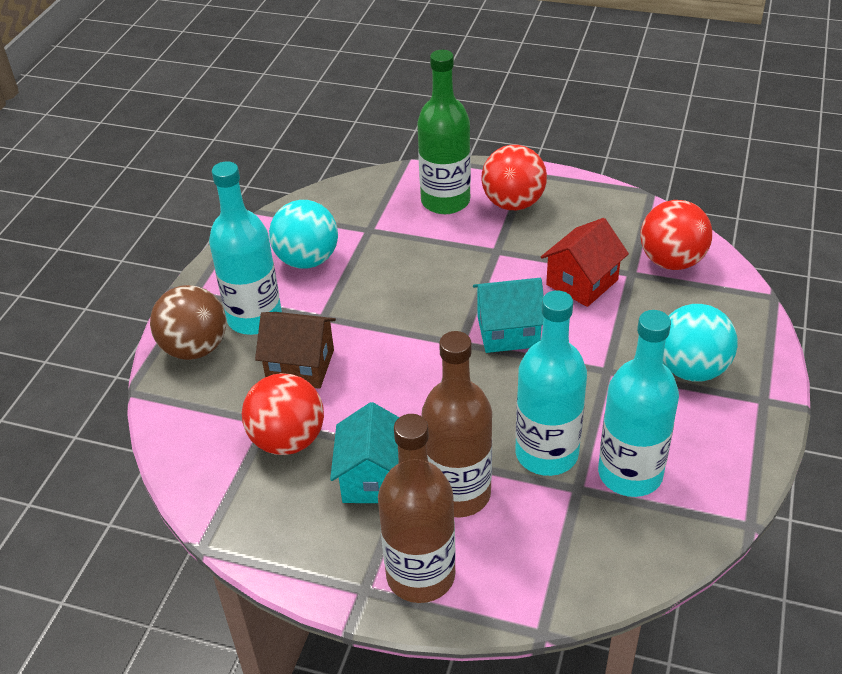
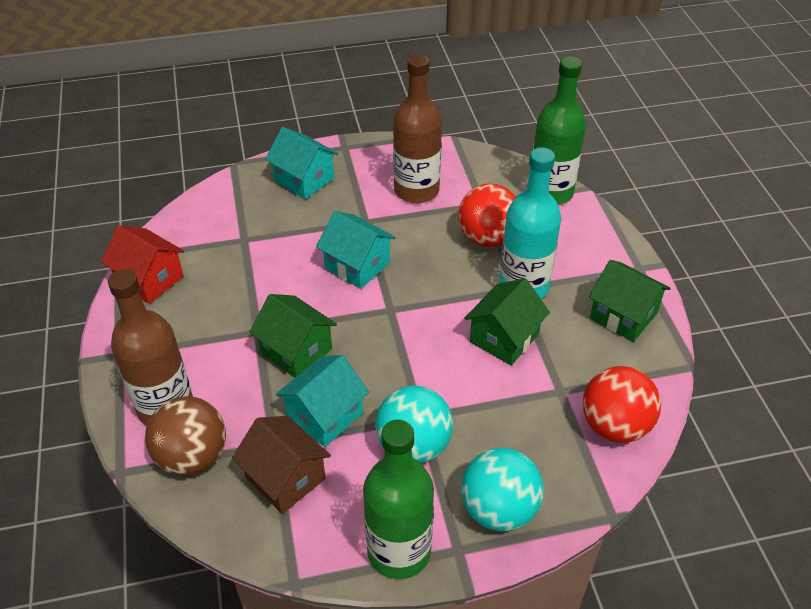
green bottle: 1 -> 2
green house: 0 -> 3
red ball: 3 -> 2
turquoise bottle: 3 -> 1
turquoise house: 2 -> 3

